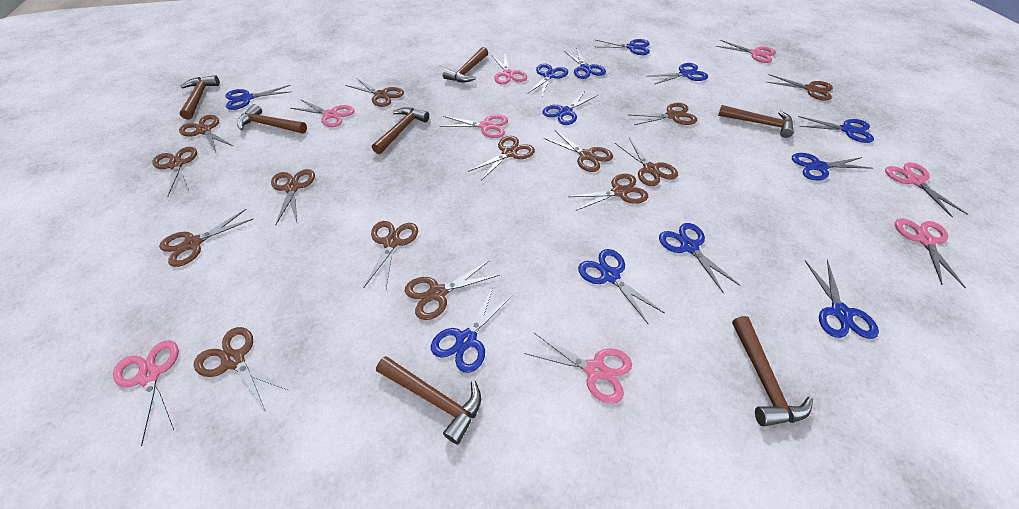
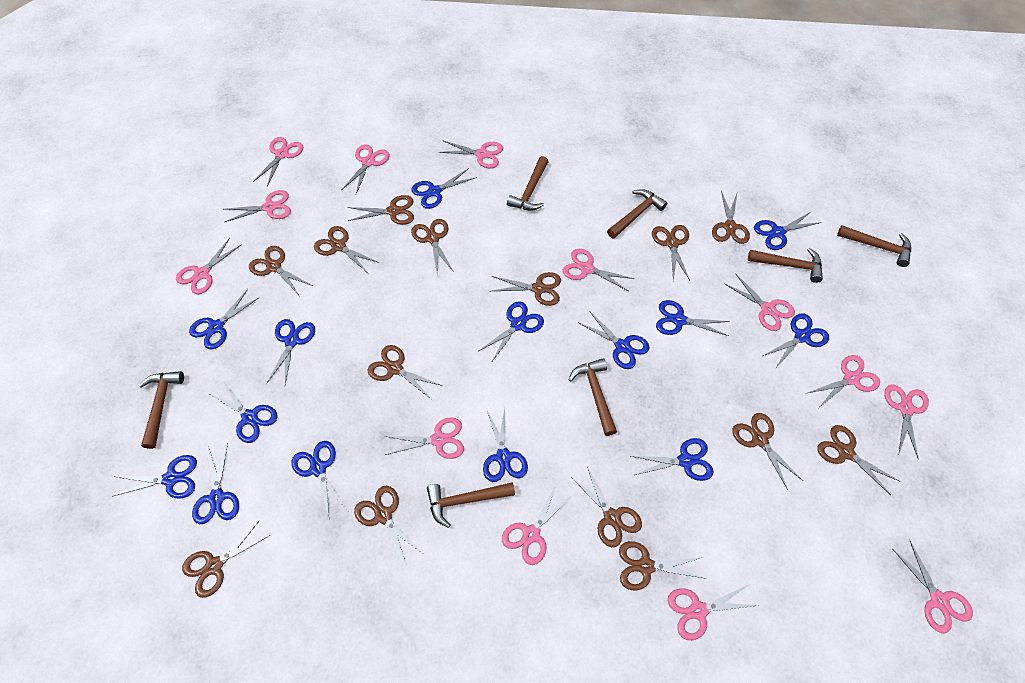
blue scissors: 12 -> 14
pink scissors: 8 -> 13

